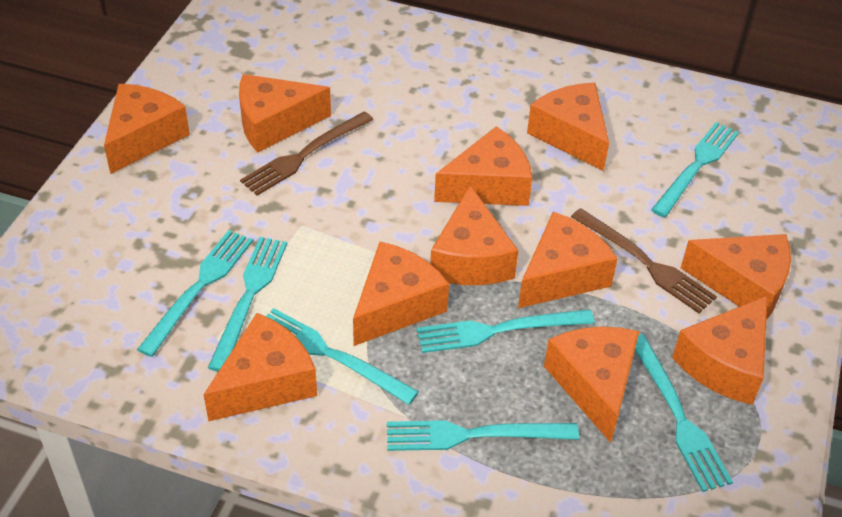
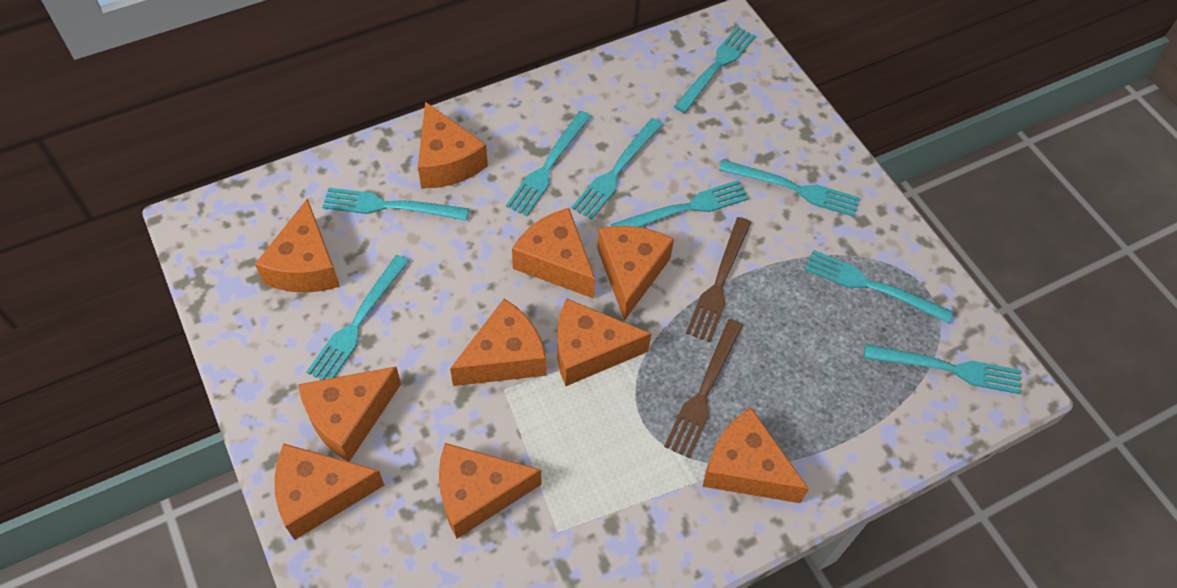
orange cheese: 11 -> 10
turquoise fork: 7 -> 9

